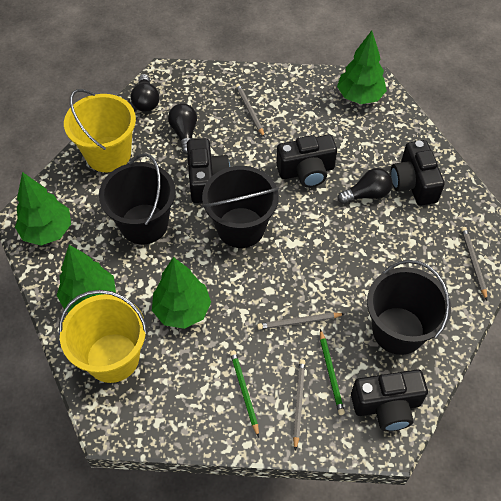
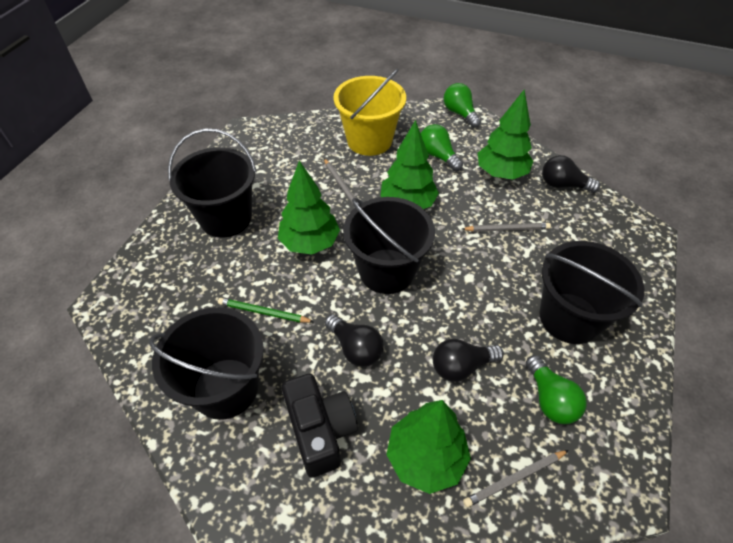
black bucket: 3 -> 4
black camera: 4 -> 1
green light bulb: 0 -> 3
green pencil: 2 -> 1
grey pencil: 4 -> 3
yellow bucket: 2 -> 1

